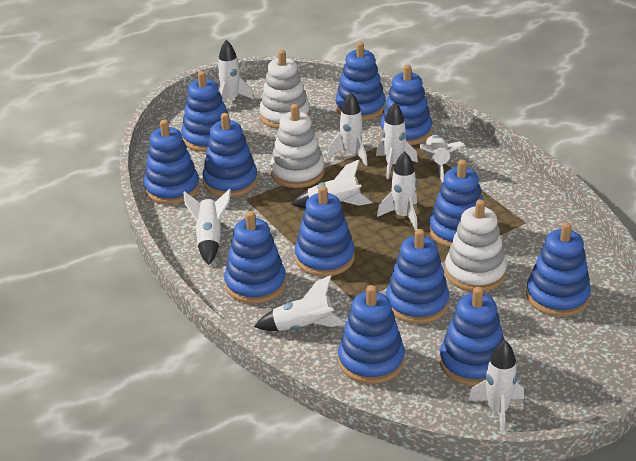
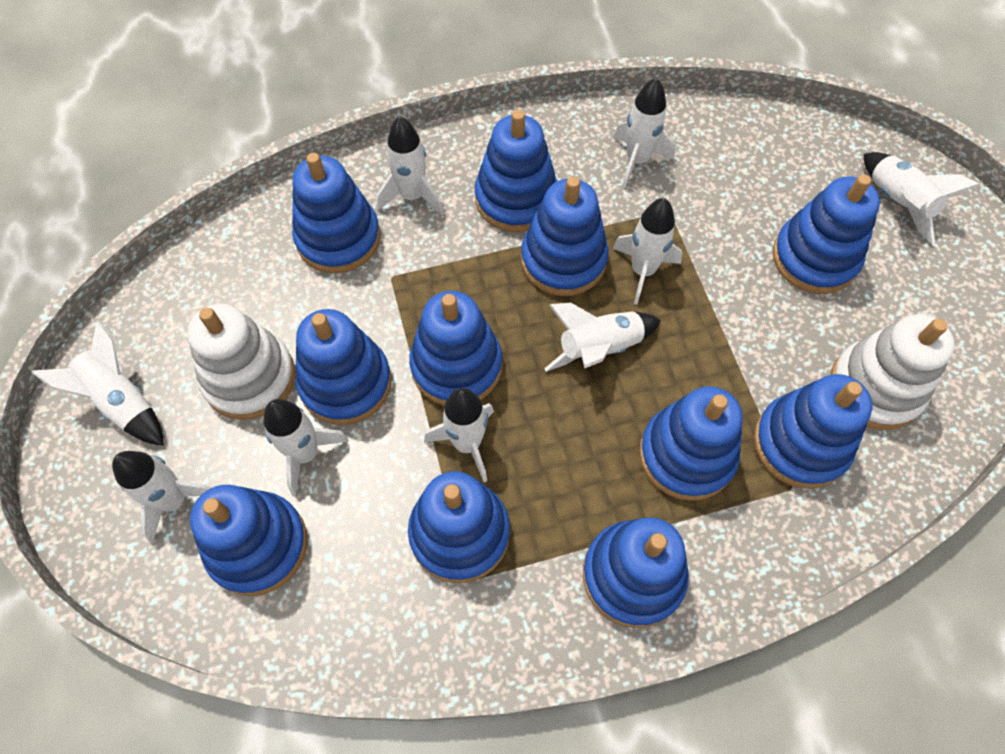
blue stacking toy: 12 -> 11
white stacking toy: 3 -> 2

